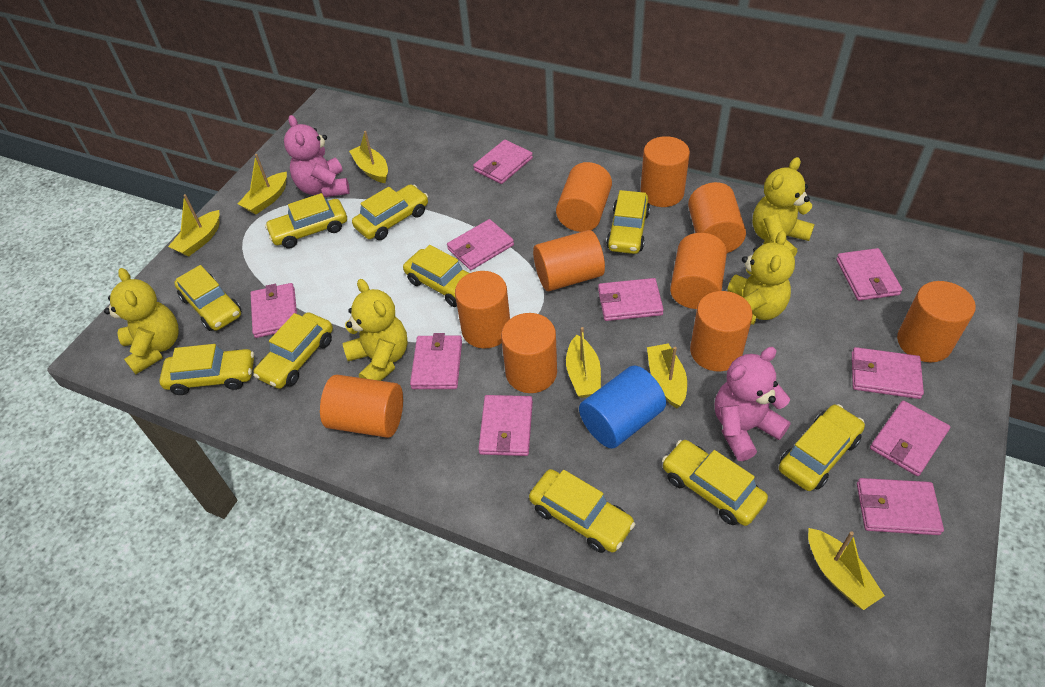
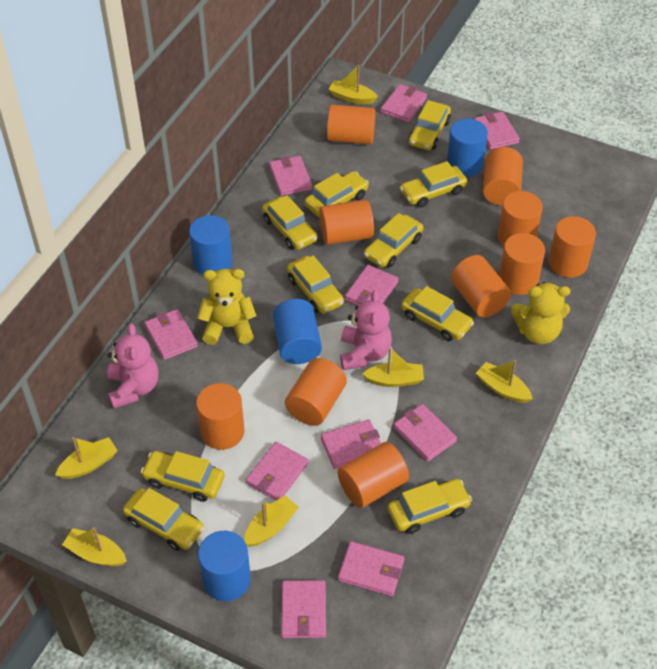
blue cylinder: 1 -> 4
yellow teddy bear: 4 -> 2

